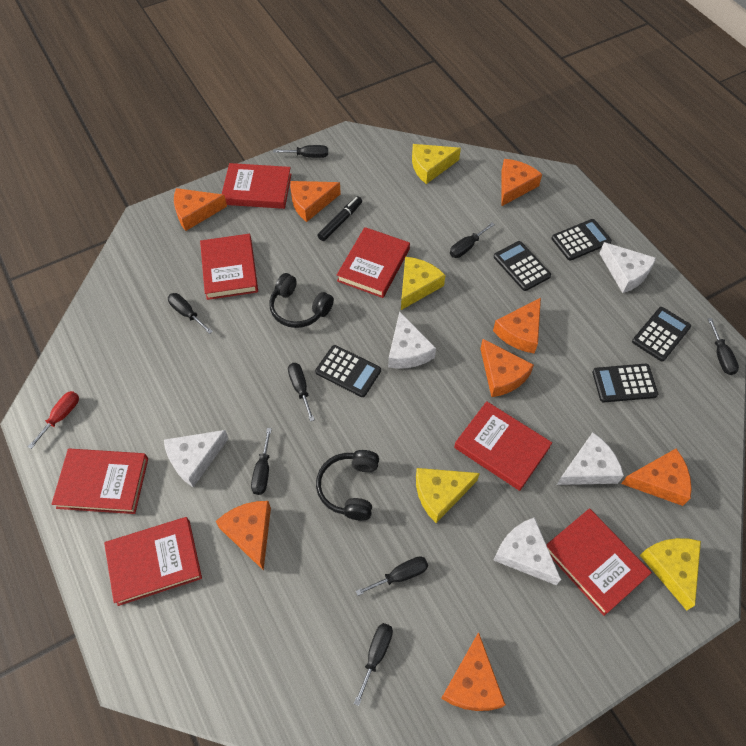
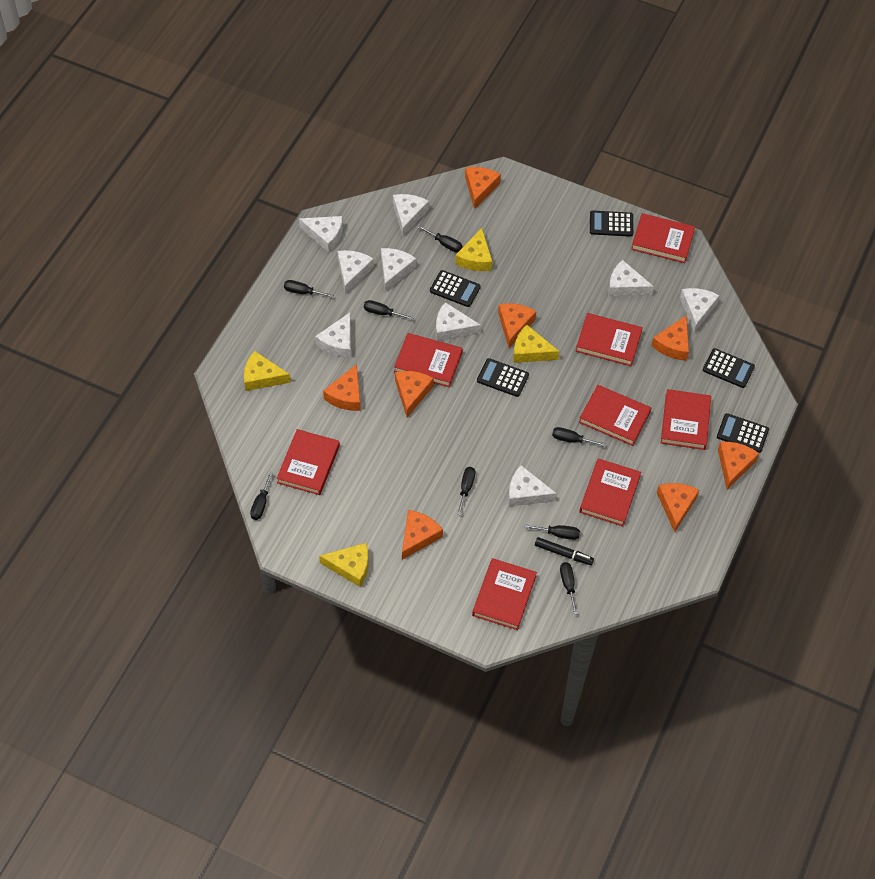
black headphones: 2 -> 0
red book: 7 -> 8
red screwdriver: 1 -> 0
white cheese: 5 -> 9

